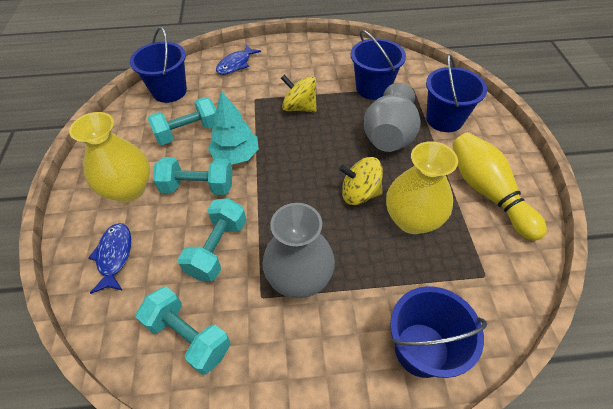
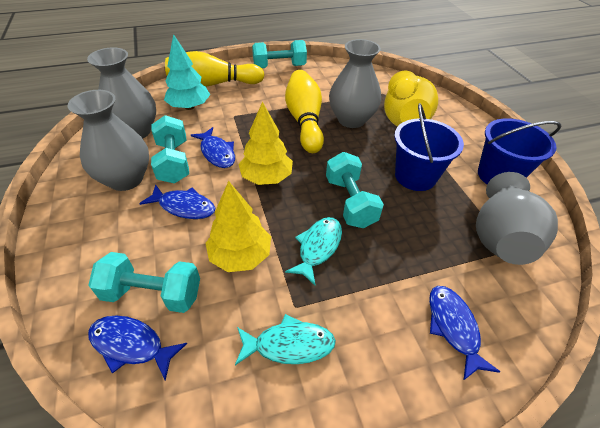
blue bucket: 4 -> 2
blue fish: 2 -> 4
grey vase: 2 -> 4
turquoise fish: 0 -> 2
yellow bowling pin: 1 -> 2
yellow spinning top: 2 -> 0
yellow tree: 0 -> 2
yellow vase: 2 -> 1

